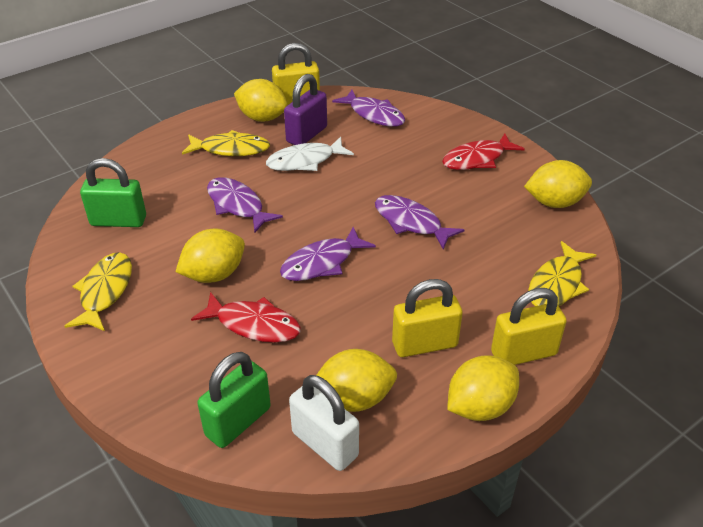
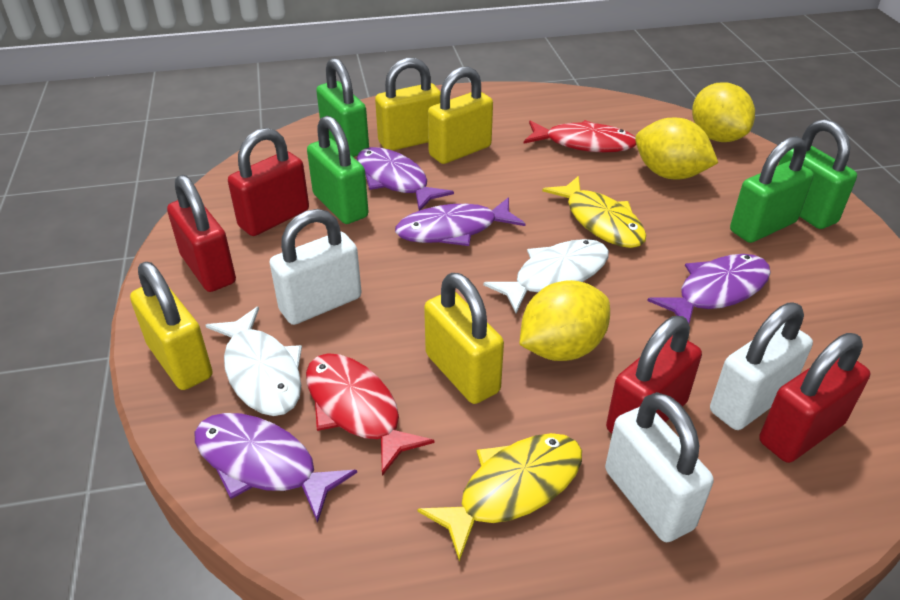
green padlock: 2 -> 4
purple padlock: 1 -> 0
red padlock: 0 -> 4
white fish: 1 -> 2
white padlock: 1 -> 3
yellow fish: 3 -> 2
yellow lemon: 5 -> 3
yellow padlock: 3 -> 4

